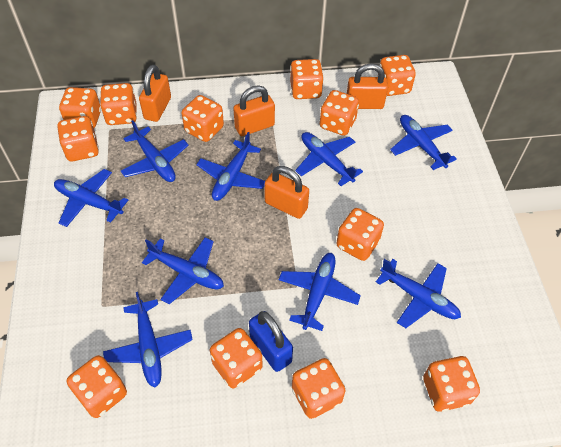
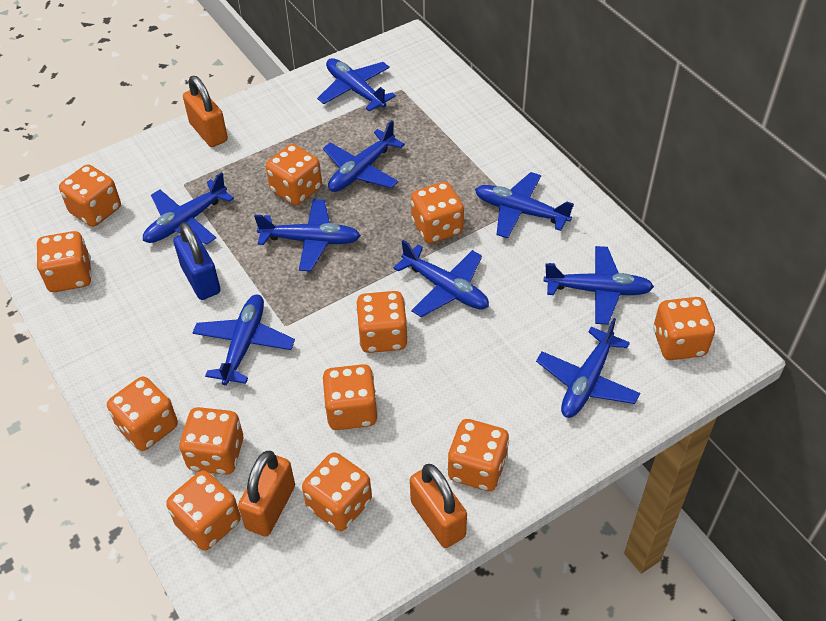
orange padlock: 4 -> 3

